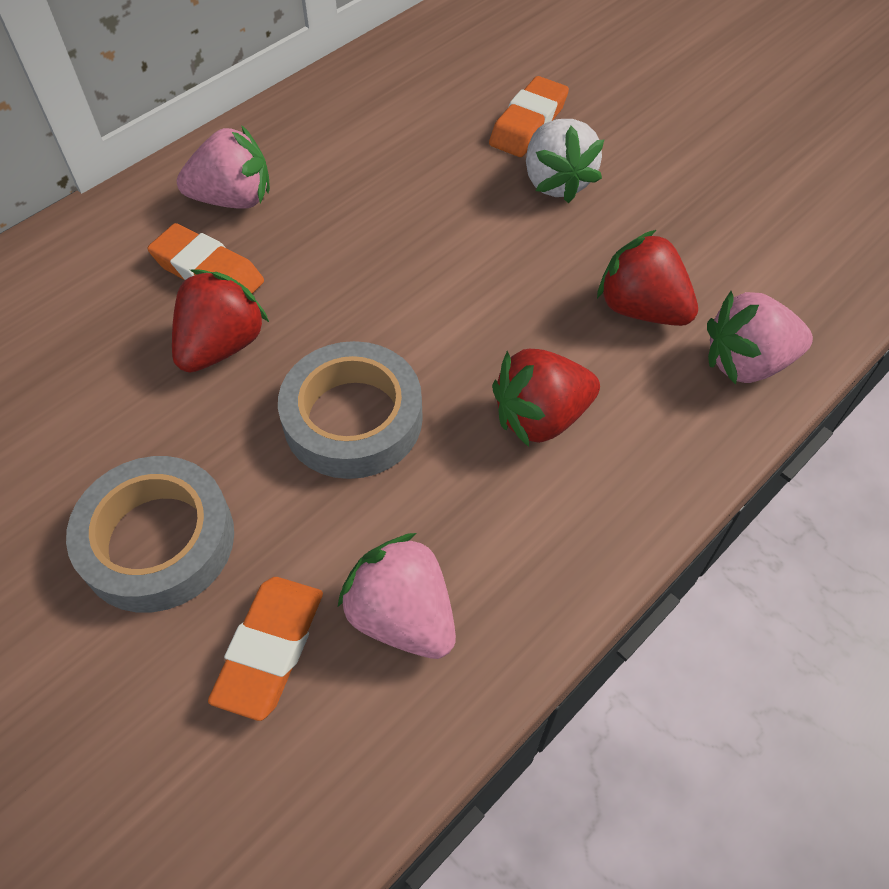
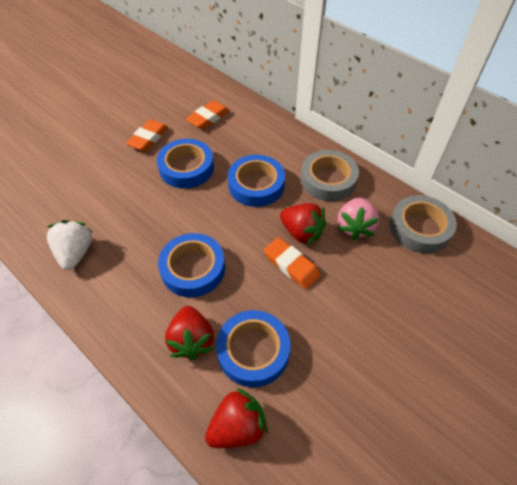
blue tape: 0 -> 4
pink strawberry: 3 -> 1

